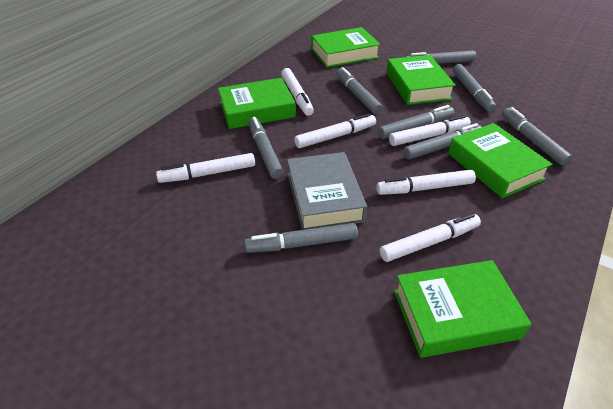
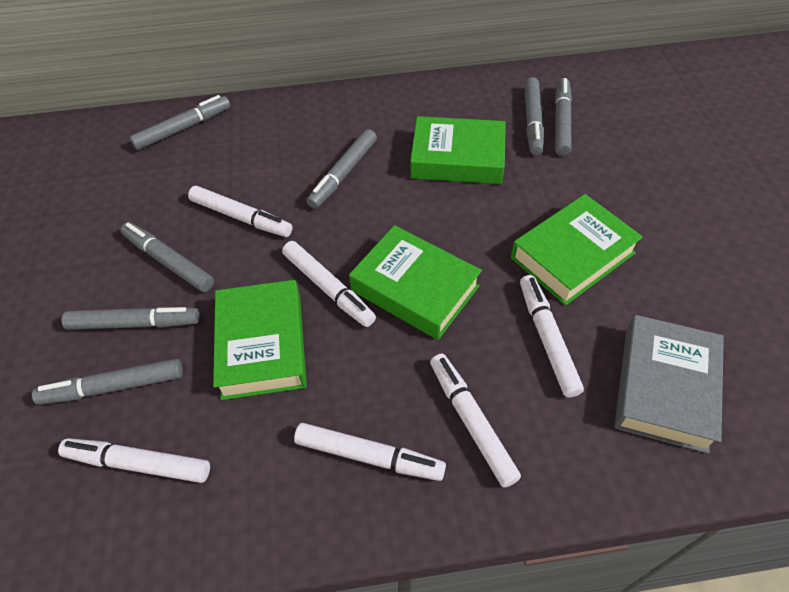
green book: 5 -> 4
grey marker: 8 -> 7

